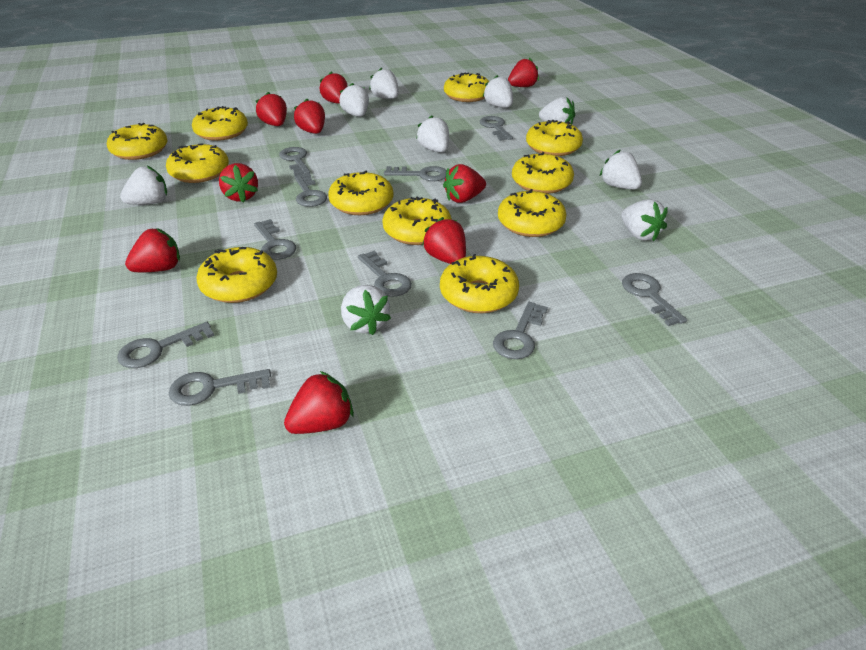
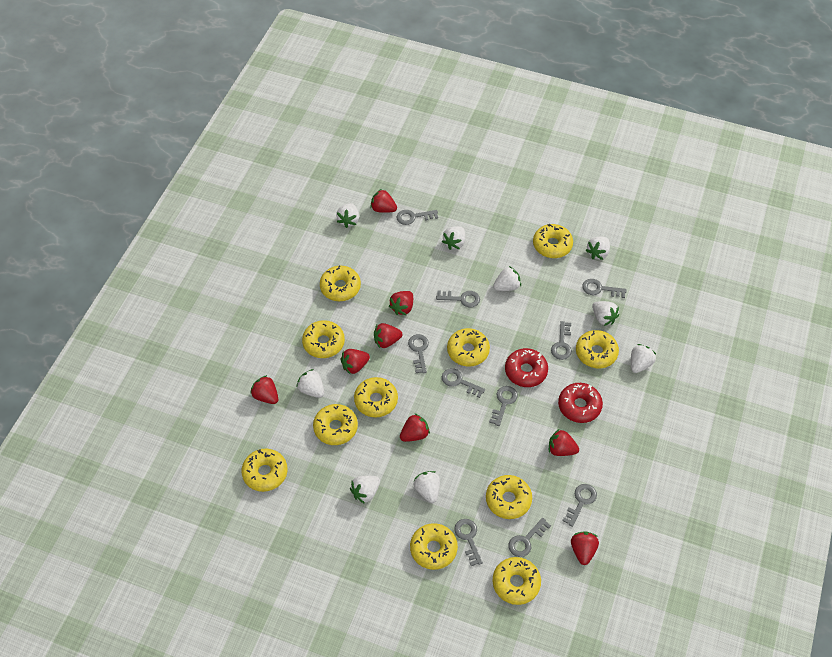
red donut: 0 -> 2
red strawberry: 9 -> 8

